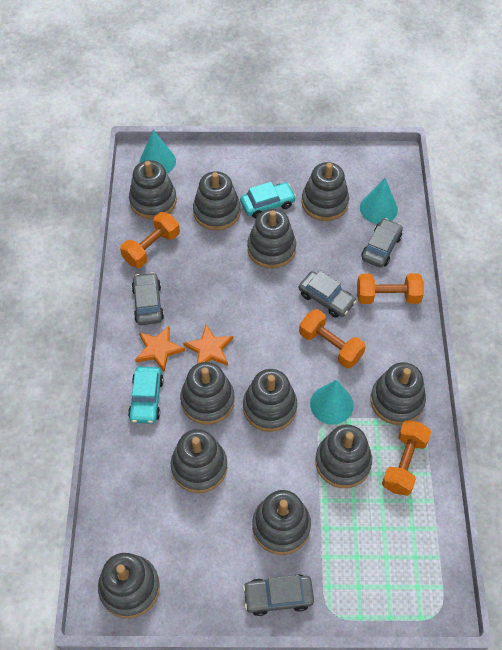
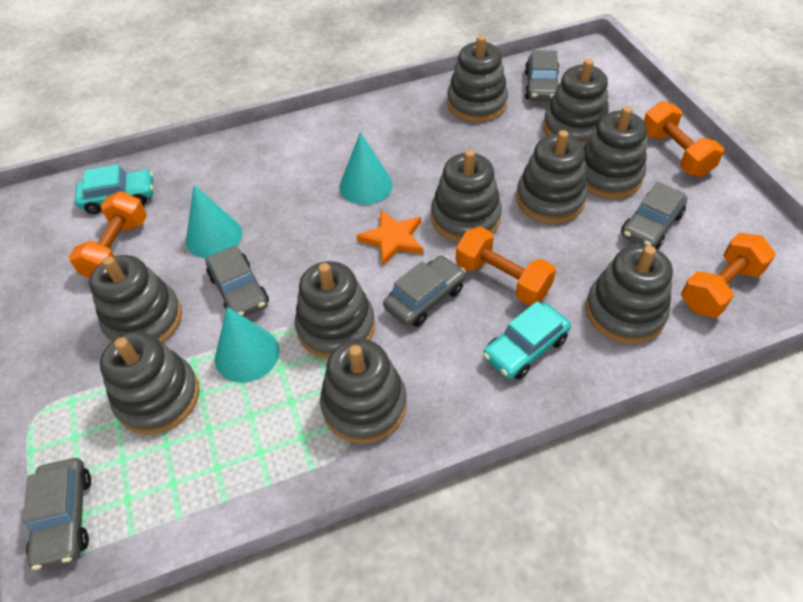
grey car: 4 -> 5
grey stacking toy: 11 -> 10
orange star: 2 -> 1

